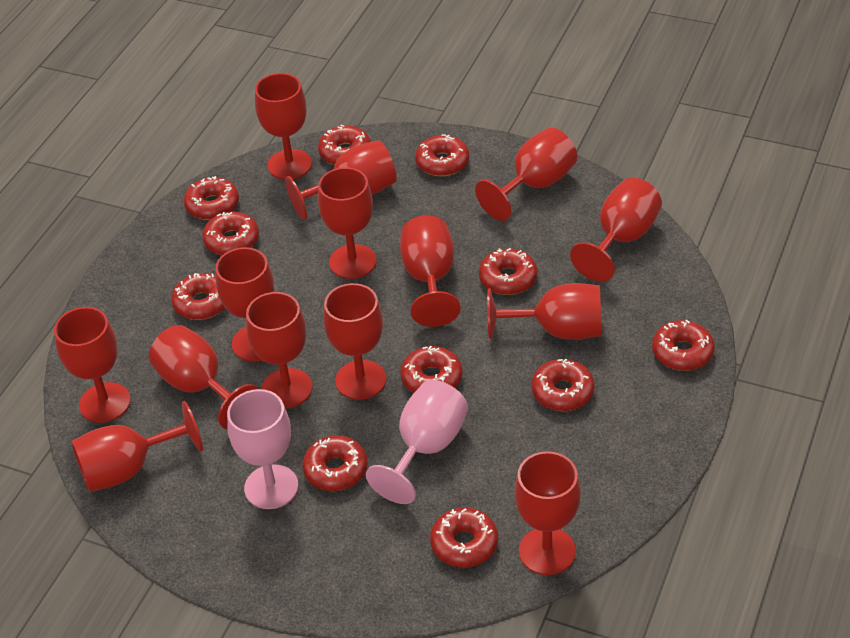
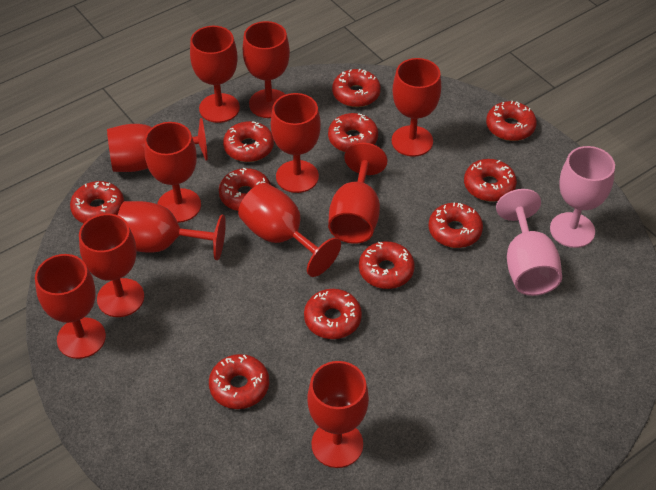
red goblet: 14 -> 12

